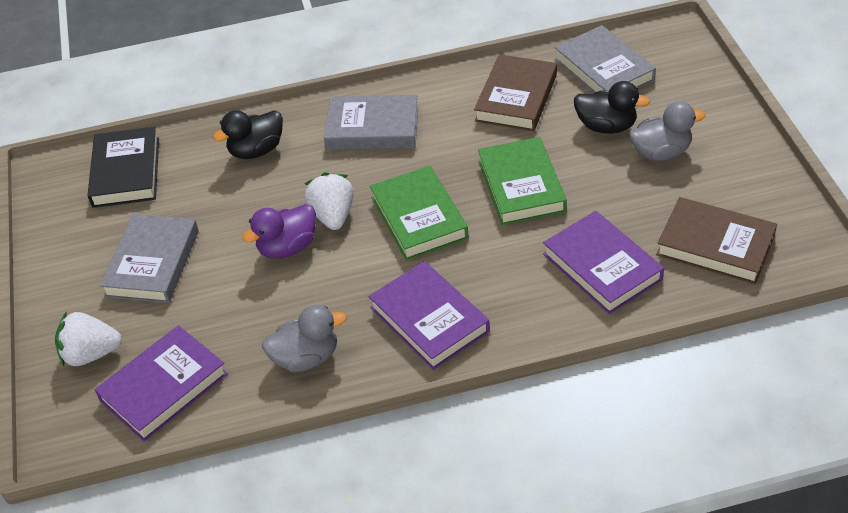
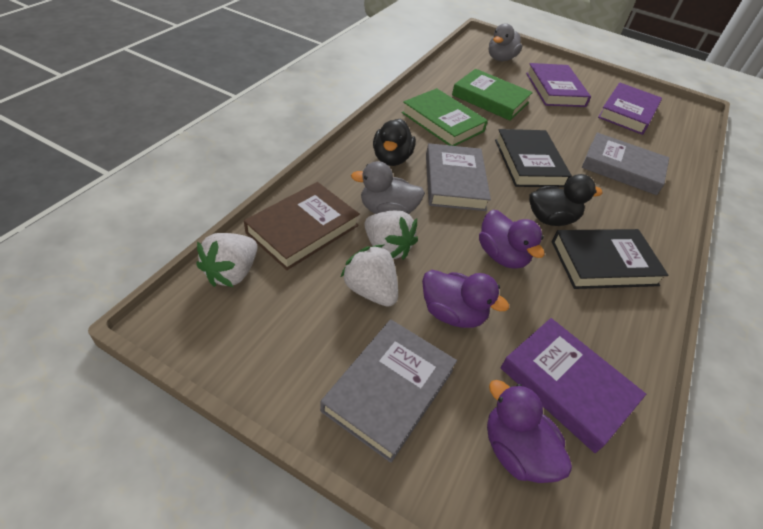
black book: 1 -> 2
brown book: 2 -> 1
purple duck: 1 -> 3
white strawberry: 2 -> 3

